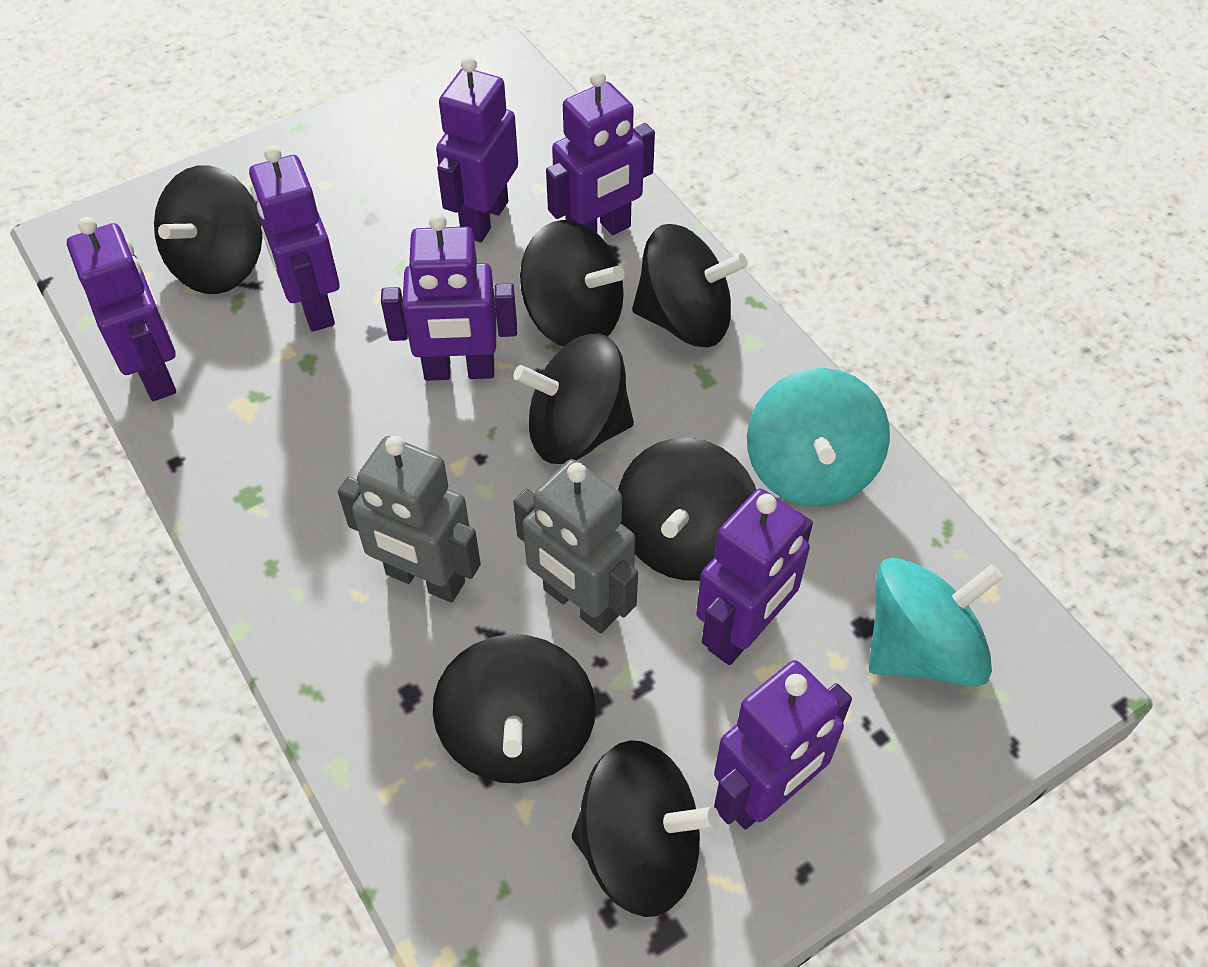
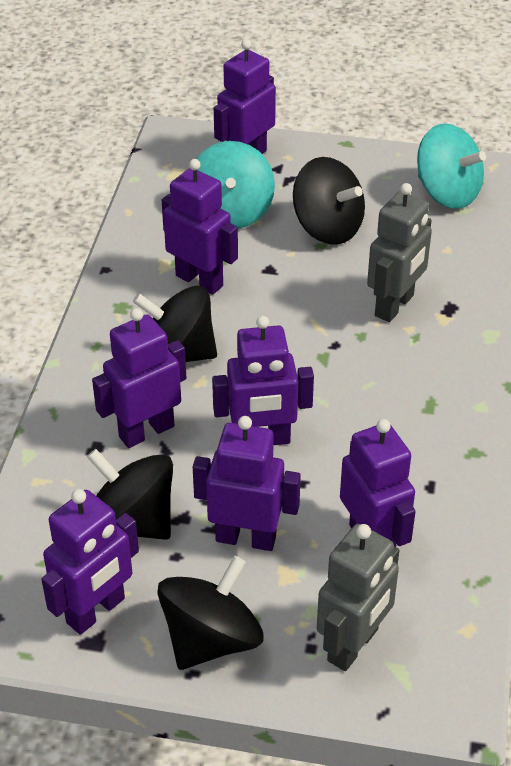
black spinning top: 7 -> 4

